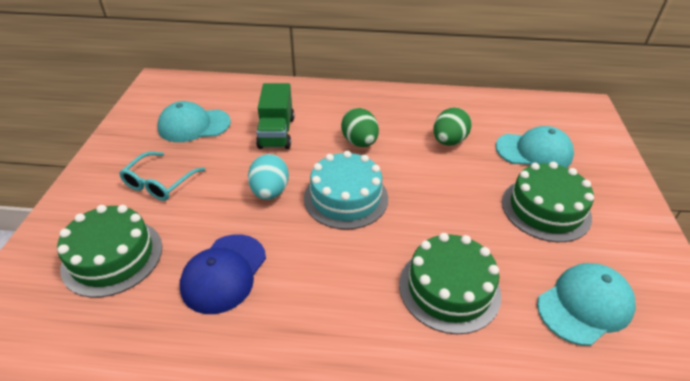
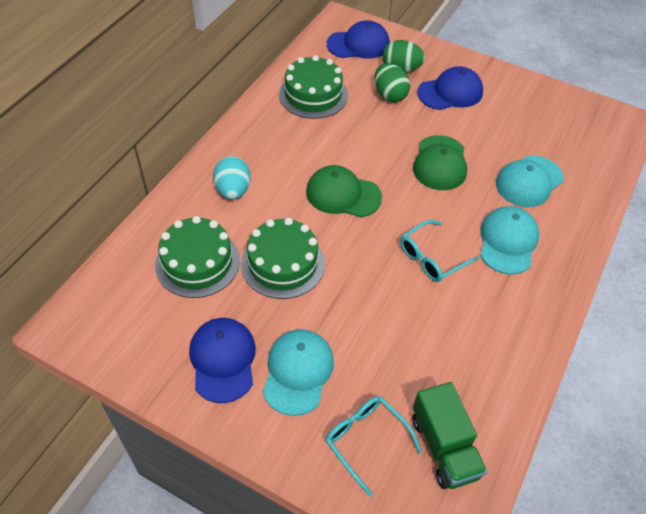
blue cap: 1 -> 3
green cap: 0 -> 2
turquoise cake: 1 -> 0
turquoise glasses: 1 -> 2

